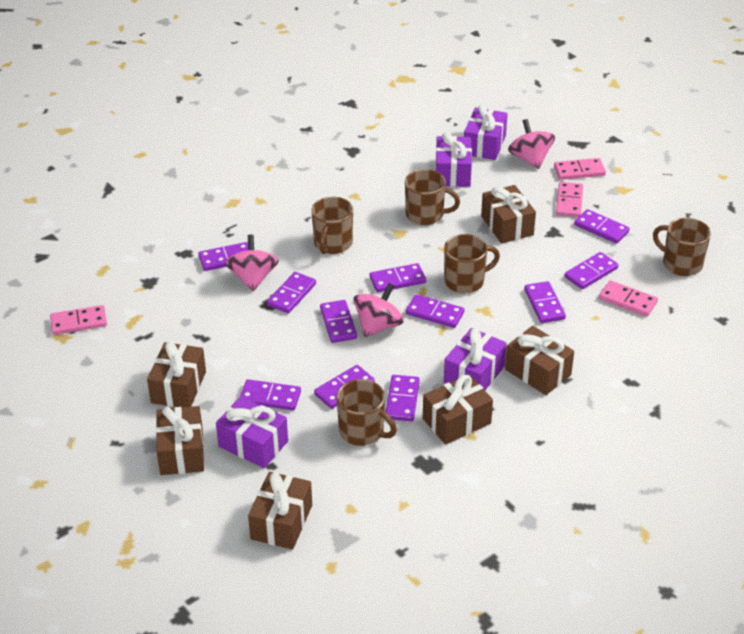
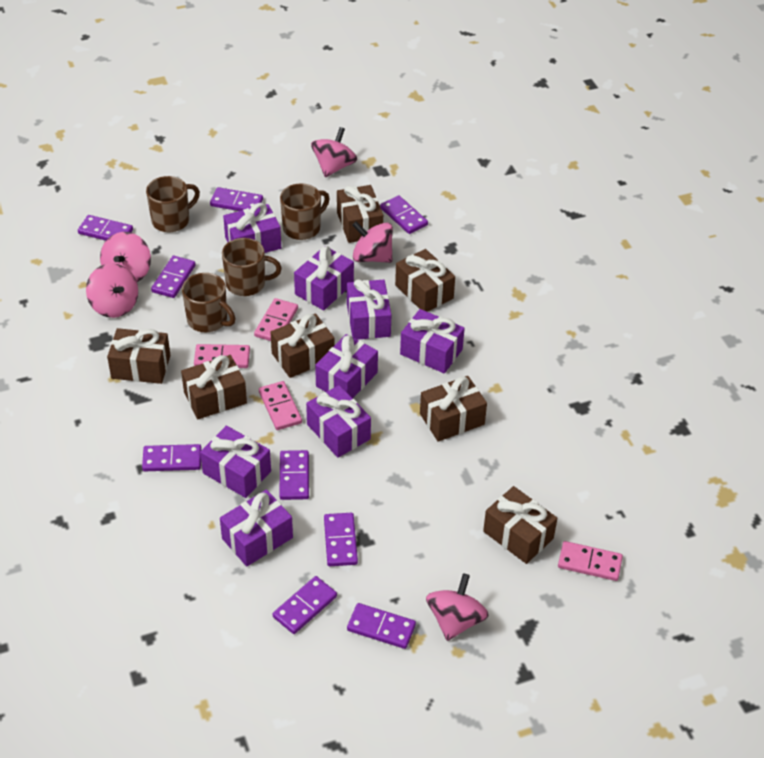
brown gift: 6 -> 7
brown mug: 5 -> 4
pink spinning top: 3 -> 5
purple domino: 11 -> 9
purple gift: 4 -> 8

